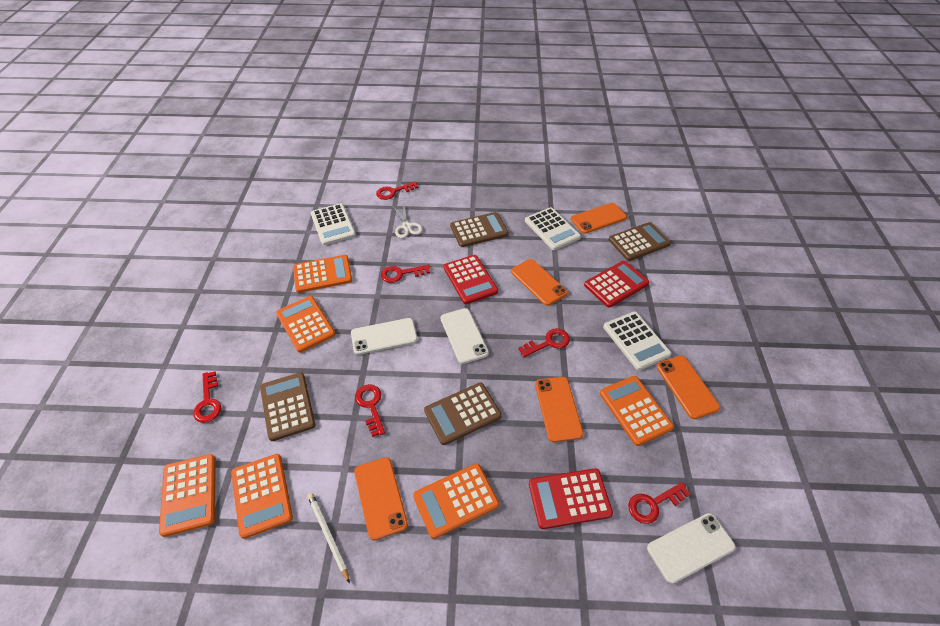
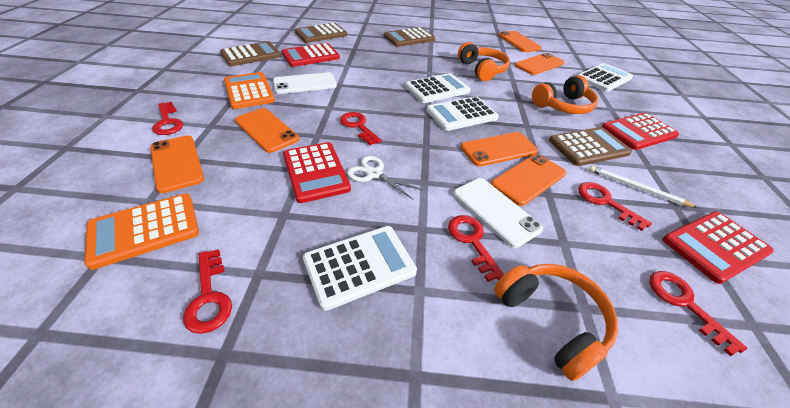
orange calculator: 6 -> 2
orange headphones: 0 -> 3
orange phone: 5 -> 6
red calculator: 3 -> 4
white calculator: 3 -> 4
white phone: 3 -> 2

